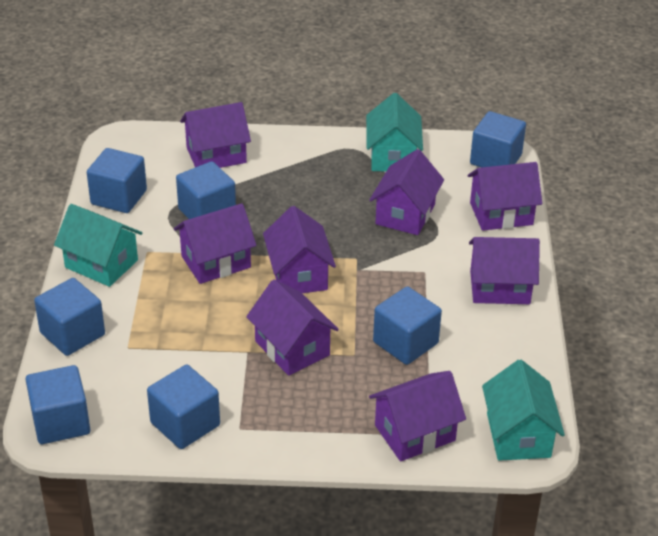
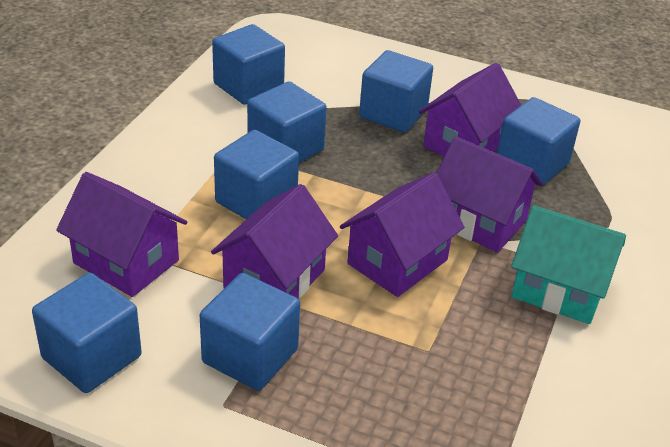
purple house: 8 -> 5
turquoise house: 3 -> 1

